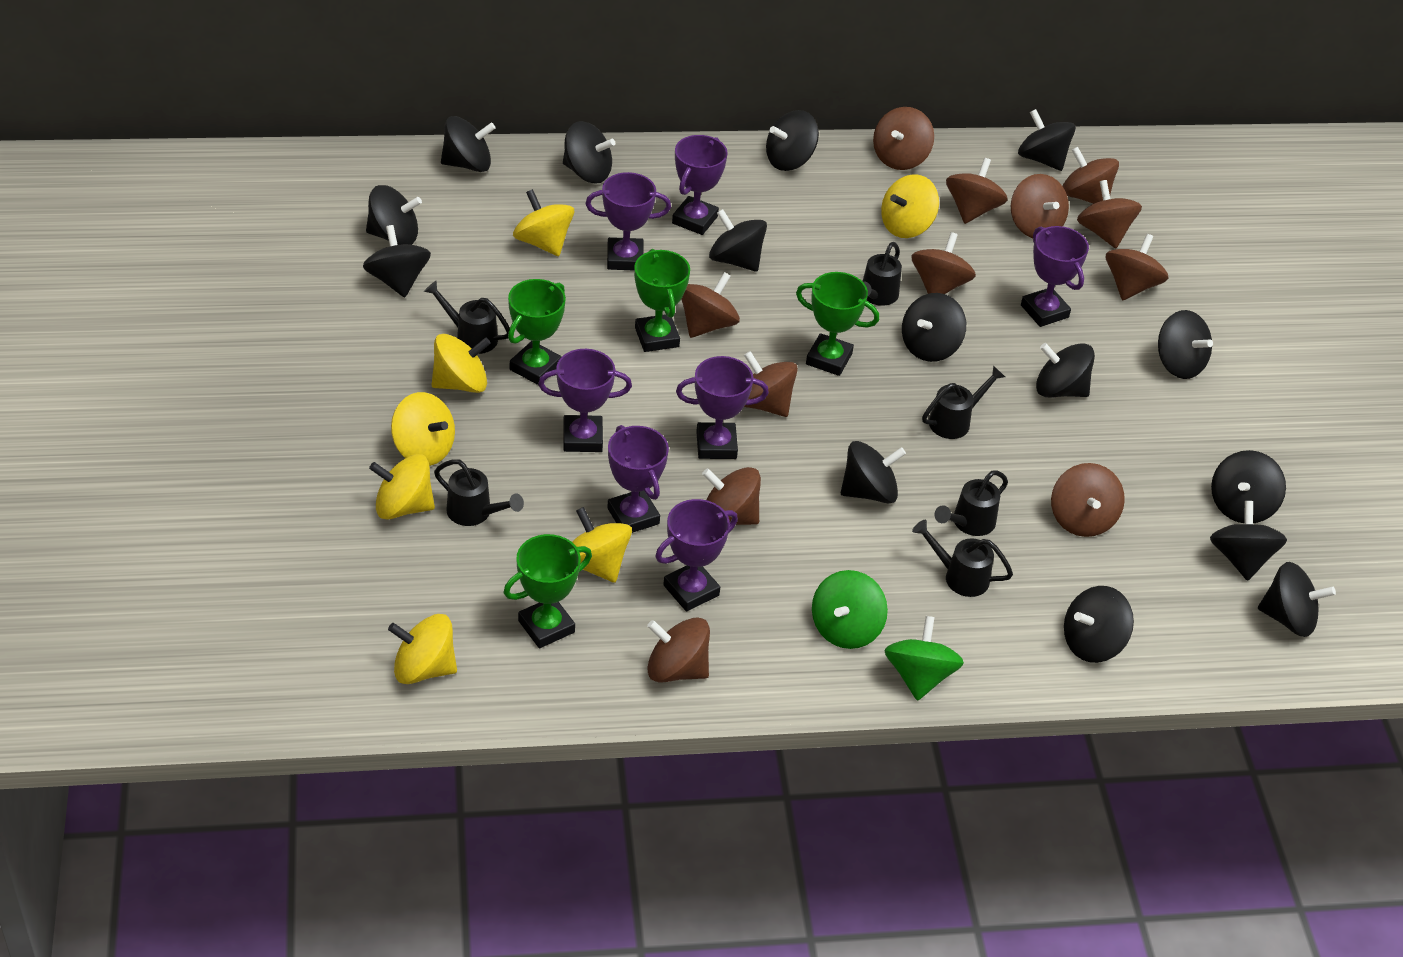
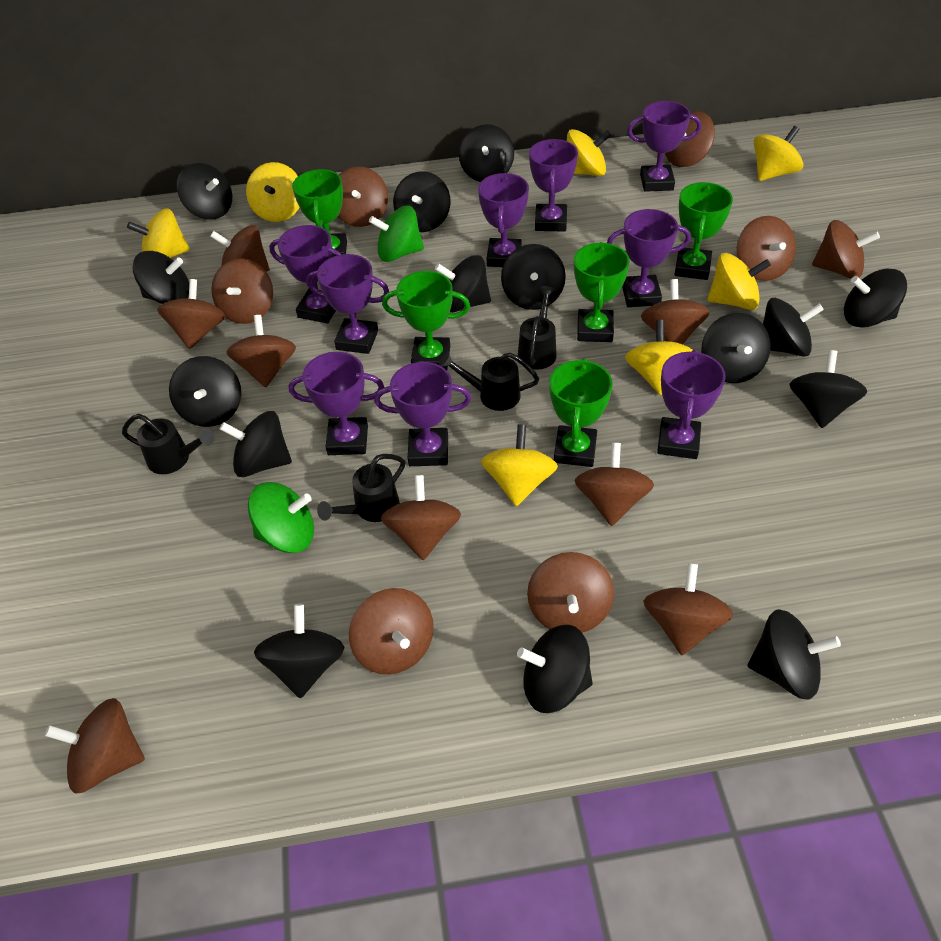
black watering can: 6 -> 4
brown spinning top: 12 -> 15
green trophy: 4 -> 5
purple trophy: 7 -> 9

